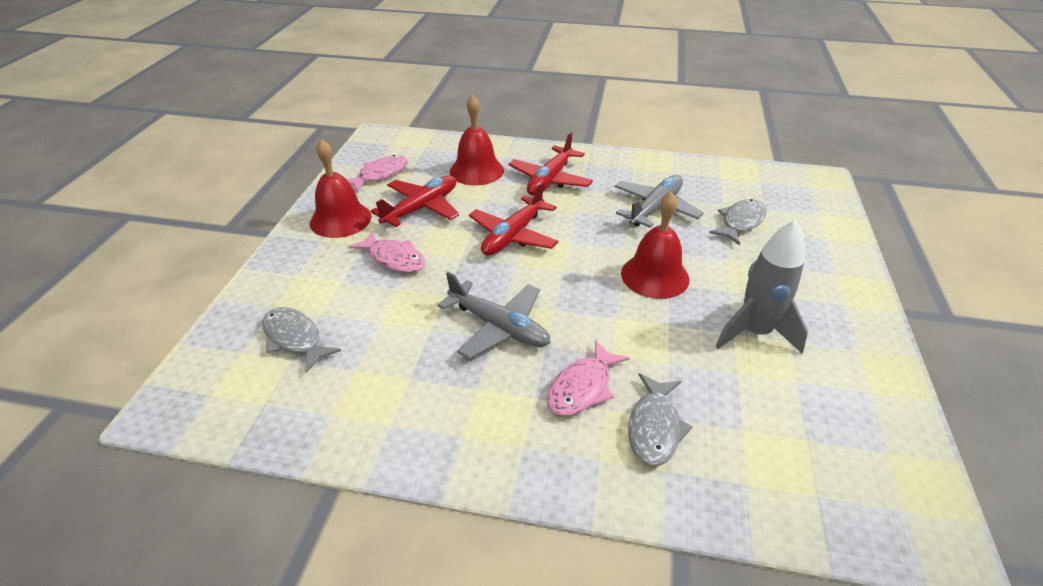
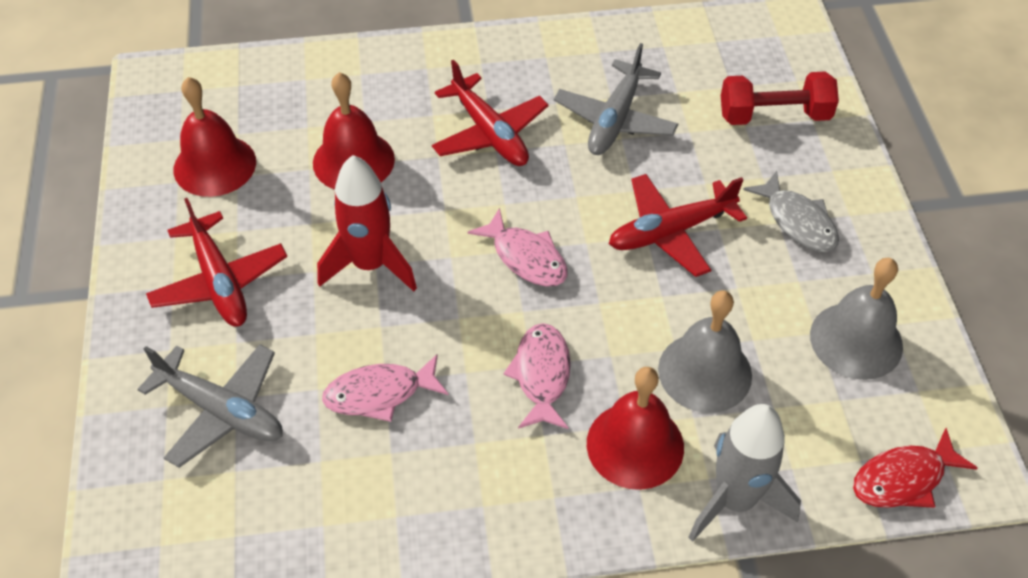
grey bell: 0 -> 2
grey fish: 3 -> 1
red dumbbell: 0 -> 1
red fish: 0 -> 1
red rocket: 0 -> 1

